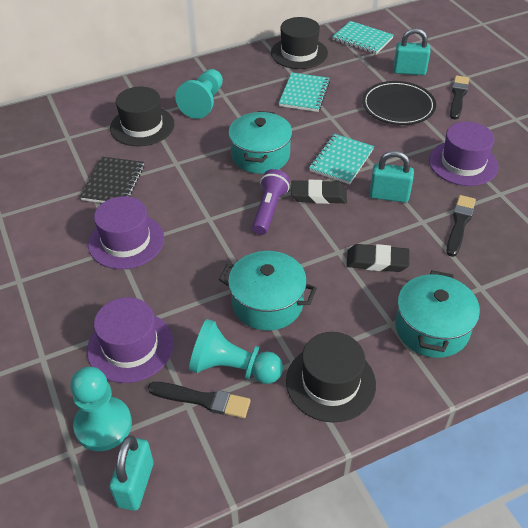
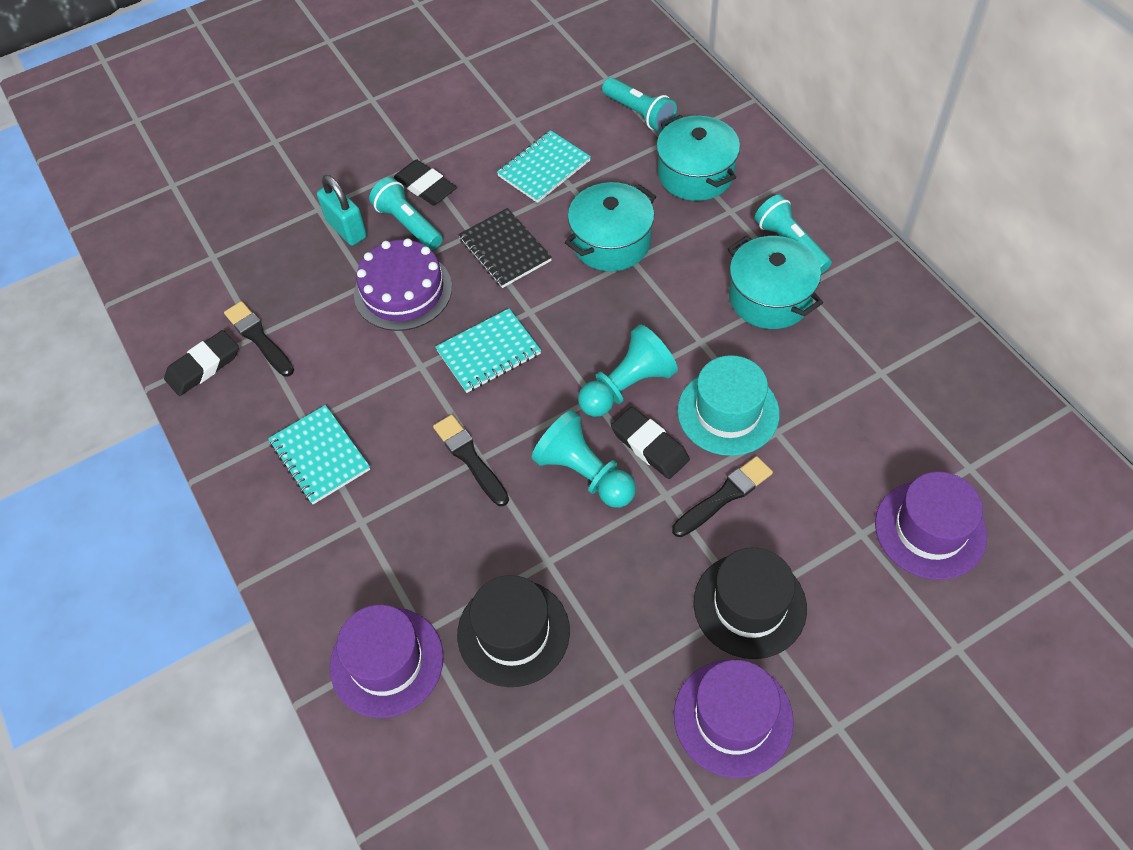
black eraser: 2 -> 3
black hat: 3 -> 2
black plate: 1 -> 0
purple cake: 0 -> 1
purple flashlight: 1 -> 0
turquoise flashlight: 0 -> 3
turquoise hat: 0 -> 1
turquoise padlock: 3 -> 1
turquoise pawn: 3 -> 2

